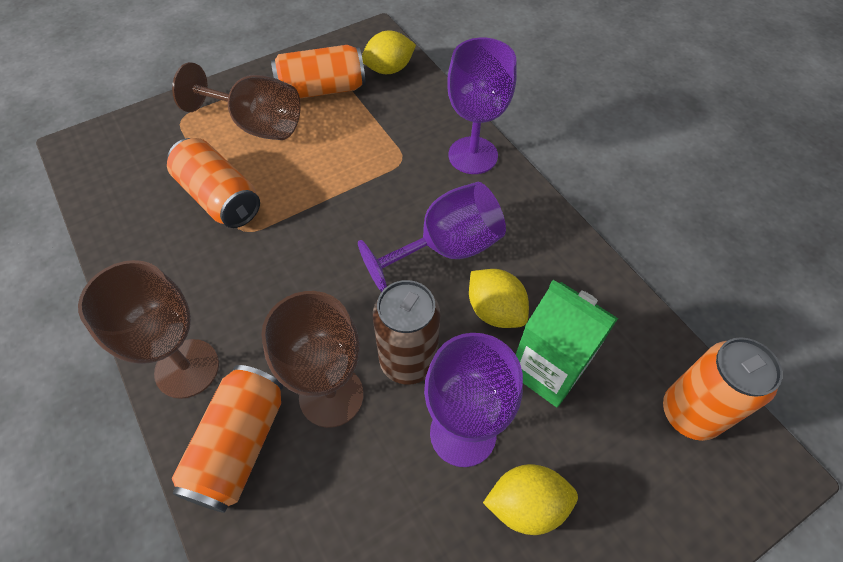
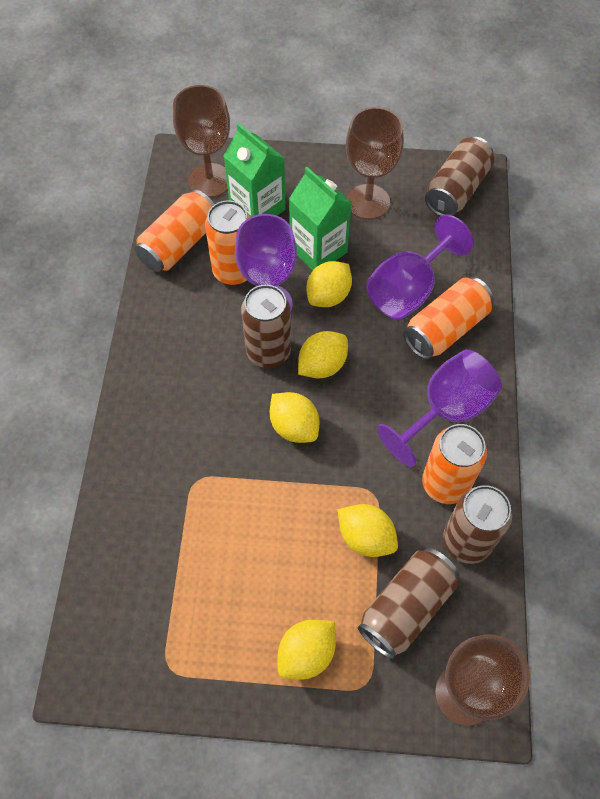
brown can: 1 -> 4
green carton: 1 -> 2
yellow lemon: 3 -> 5

